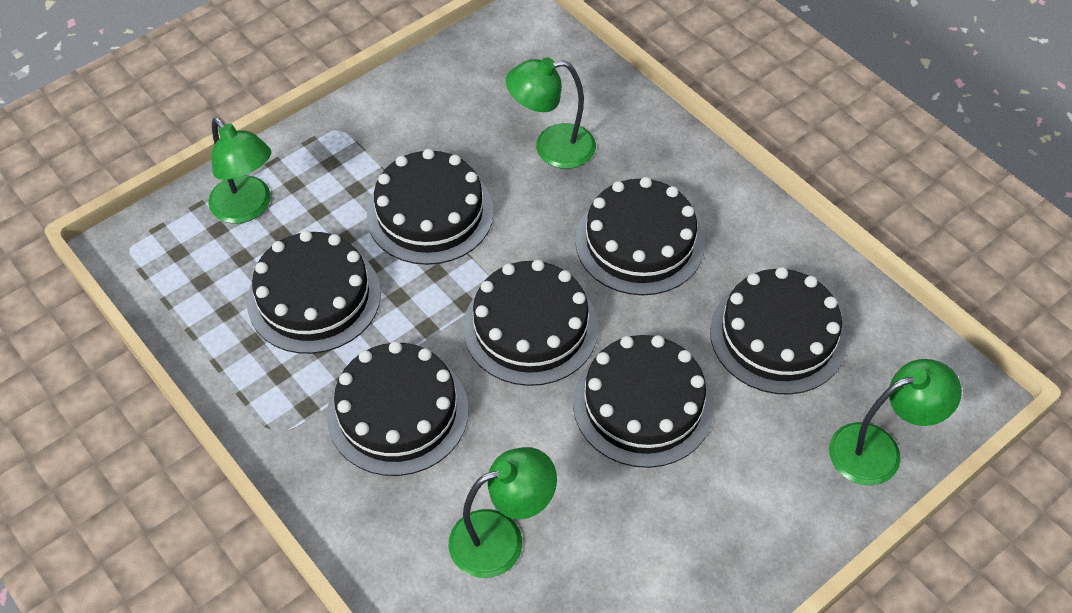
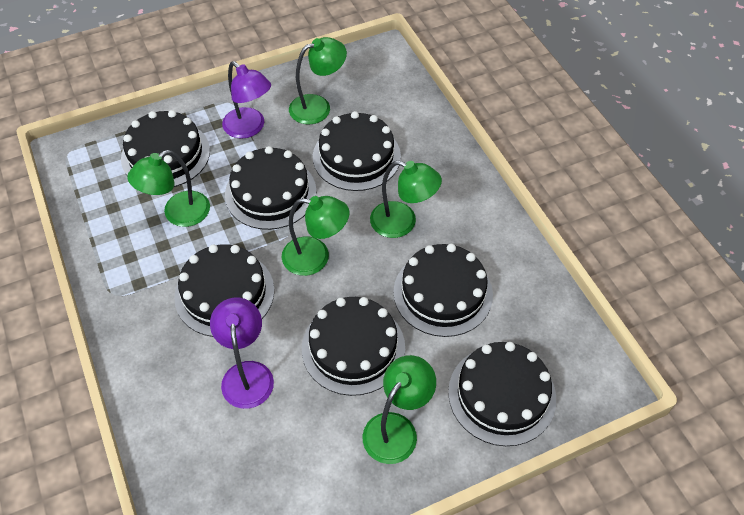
green lamp: 4 -> 5
purple lamp: 0 -> 2

